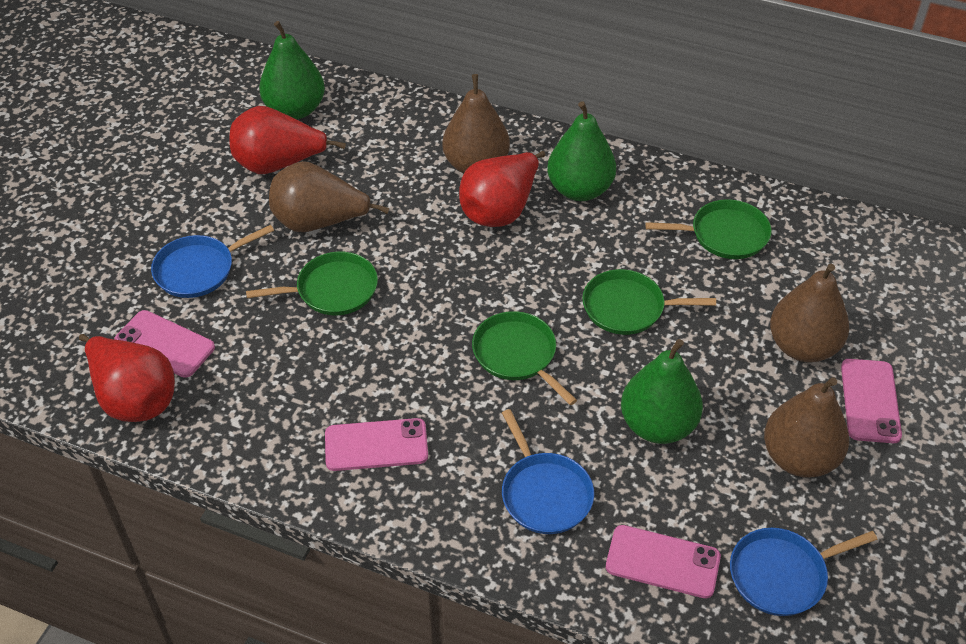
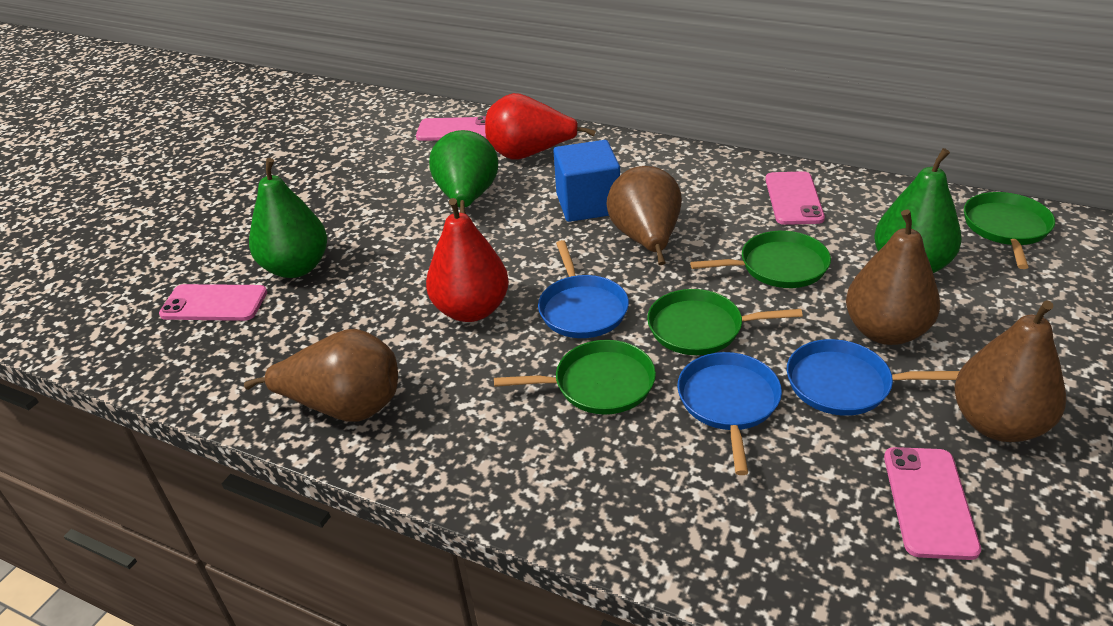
blue cube: 0 -> 1
red pear: 3 -> 2

